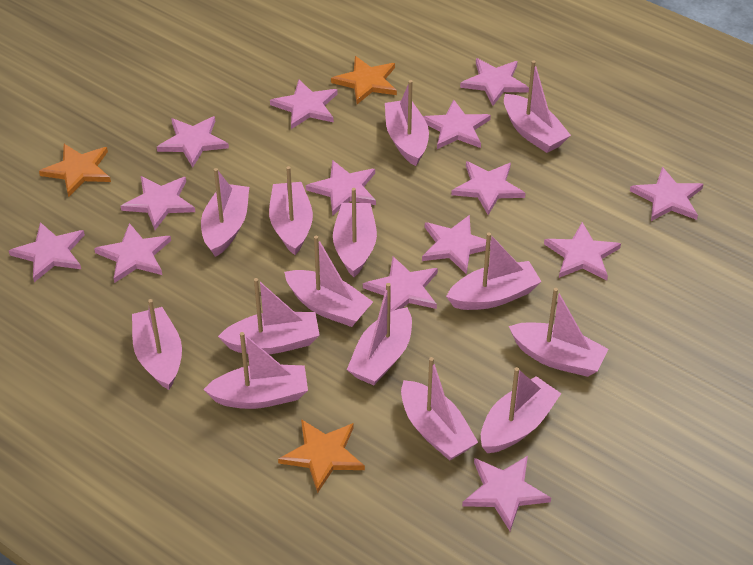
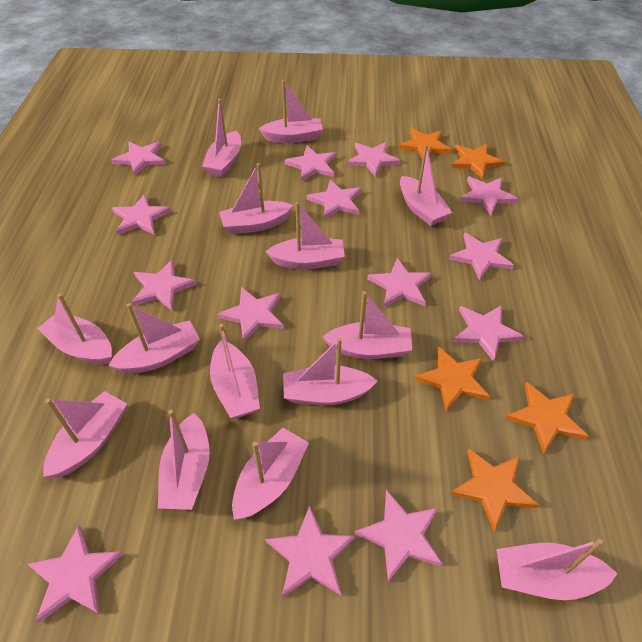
orange star: 3 -> 5

